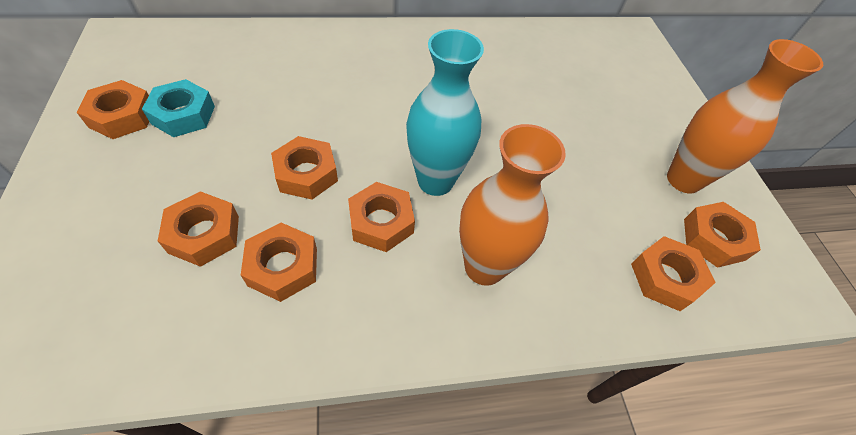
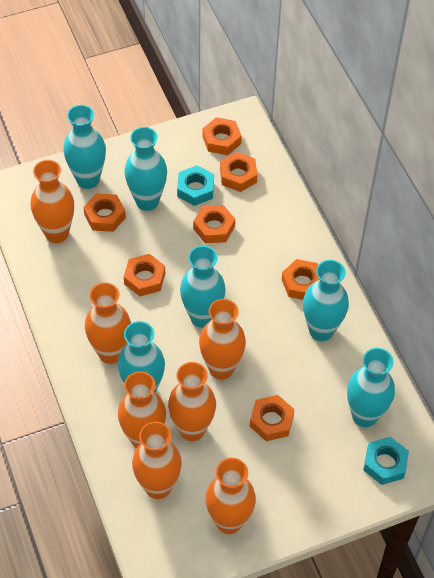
orange vase: 2 -> 7
turquoise nut: 1 -> 2
turquoise vase: 1 -> 6

